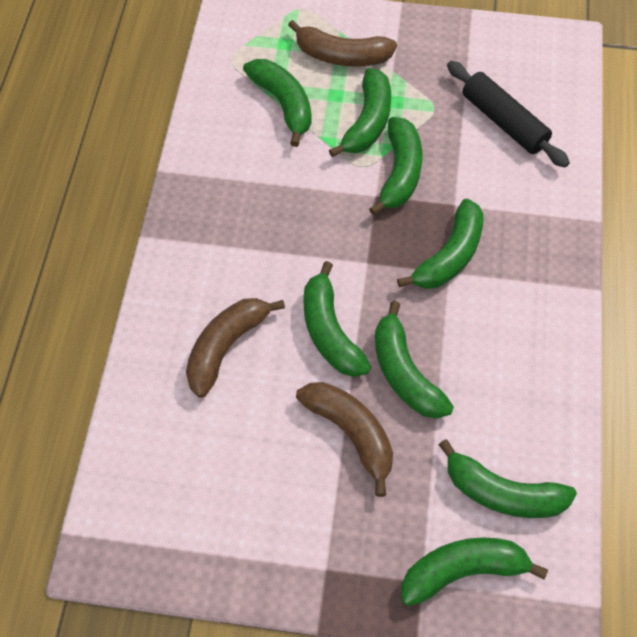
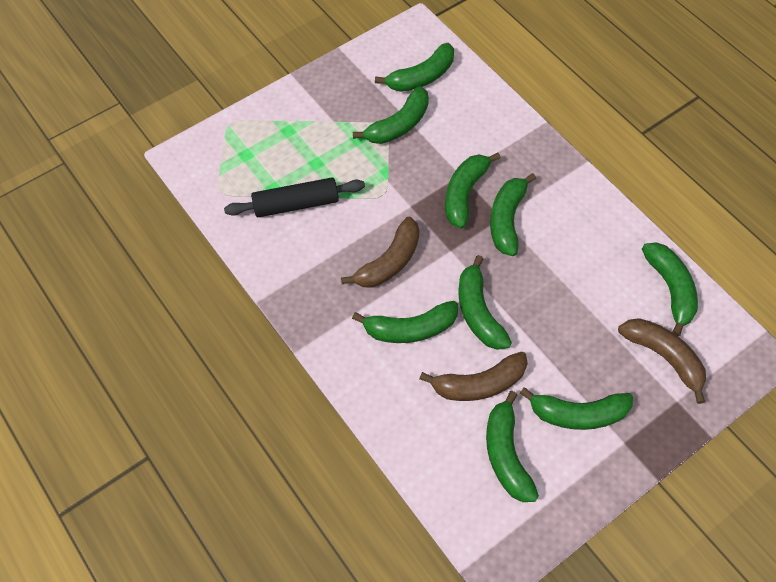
green banana: 8 -> 9

